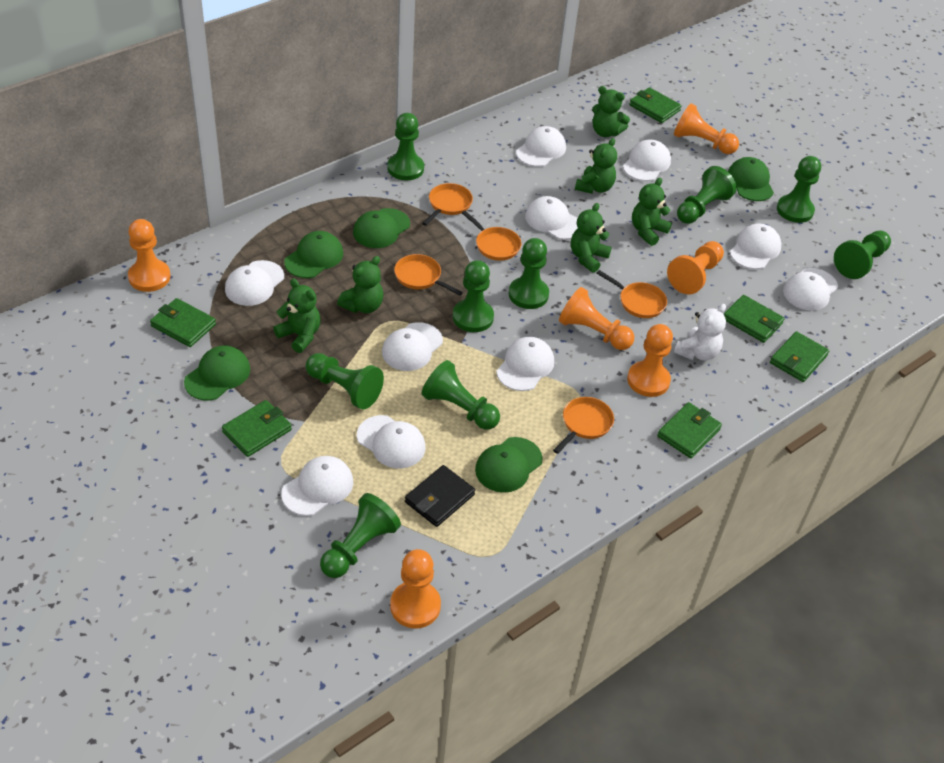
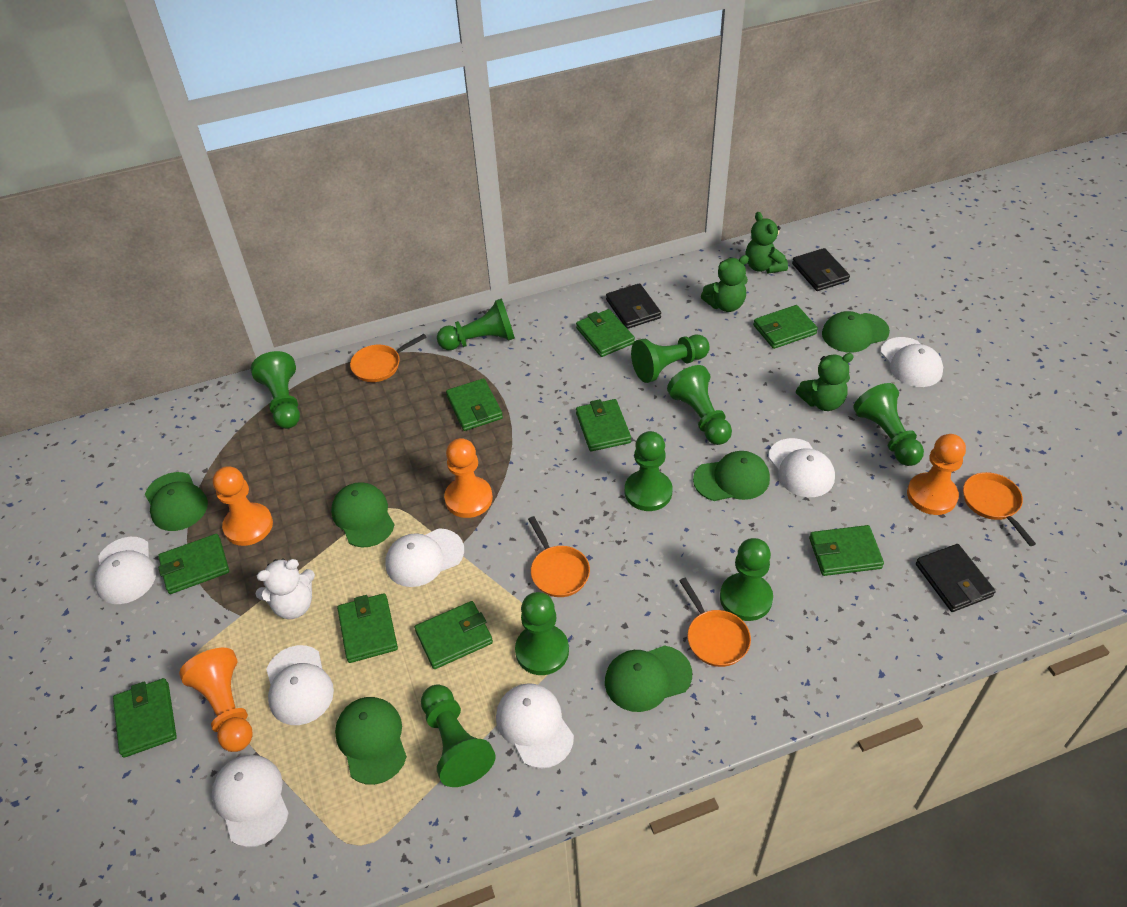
black wallet: 1 -> 3
green cap: 5 -> 6
green teddy bear: 6 -> 3
green wallet: 6 -> 9
orange pan: 5 -> 4
orange pawn: 6 -> 4
white cap: 10 -> 7

